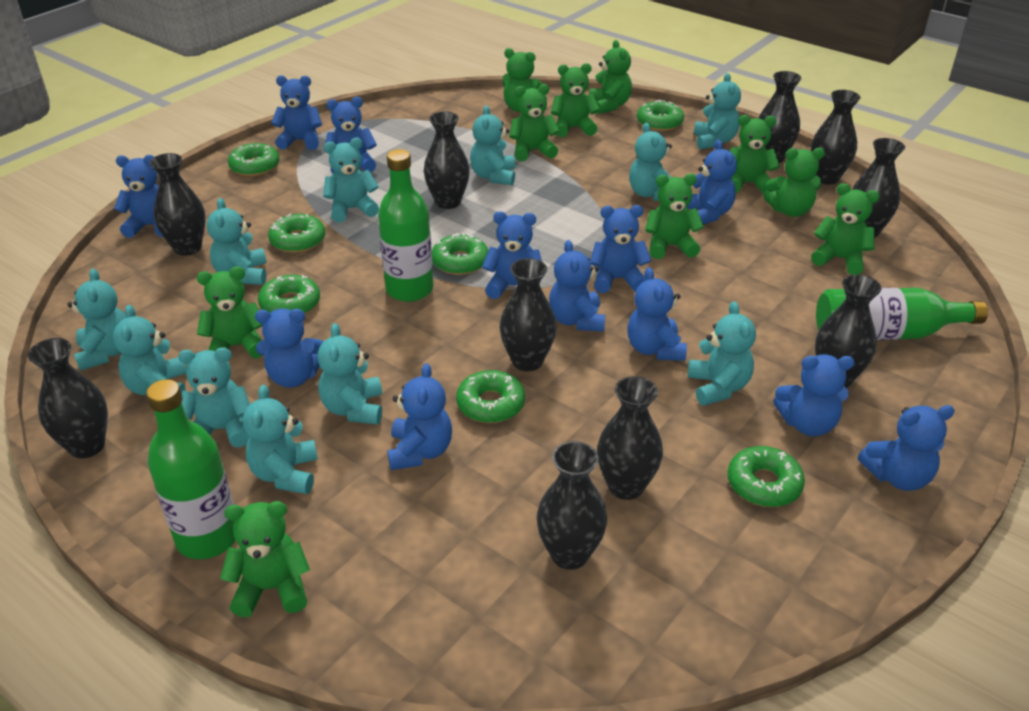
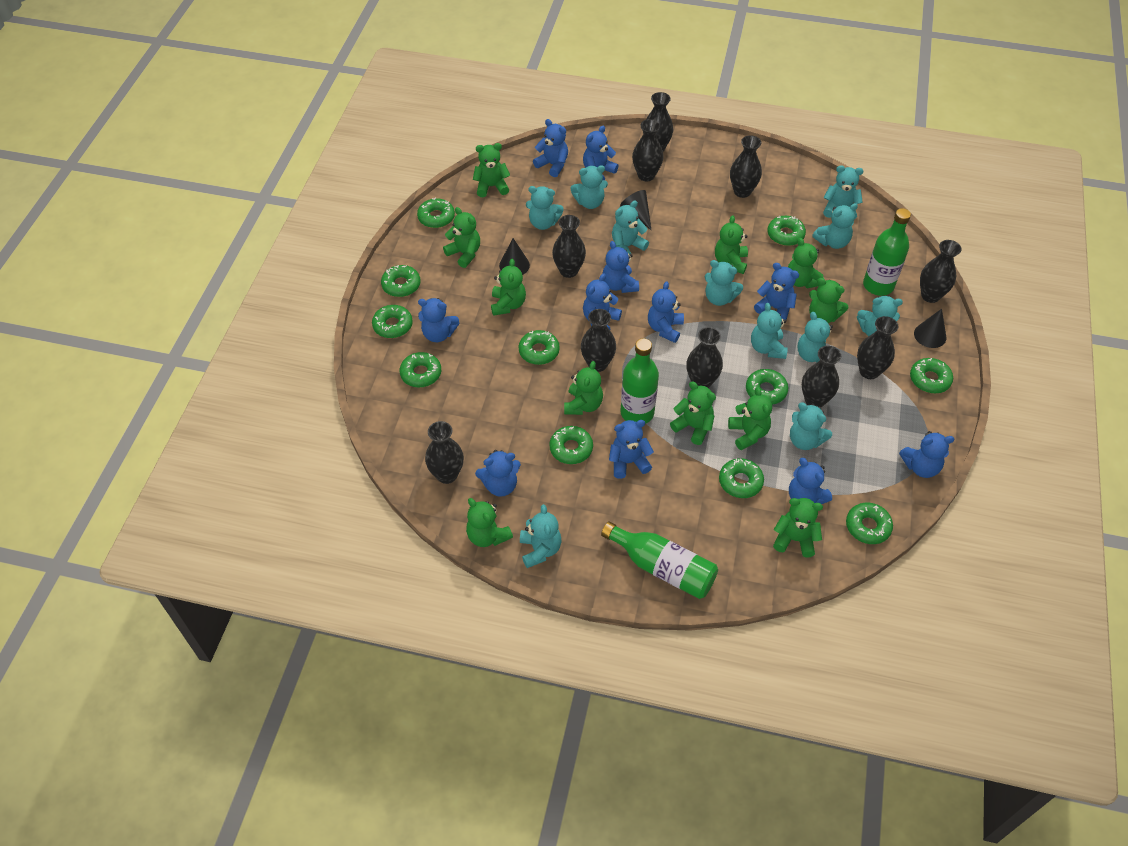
black cone: 0 -> 3
blue teddy bear: 12 -> 11
green donut: 7 -> 11
green teddy bear: 10 -> 11

